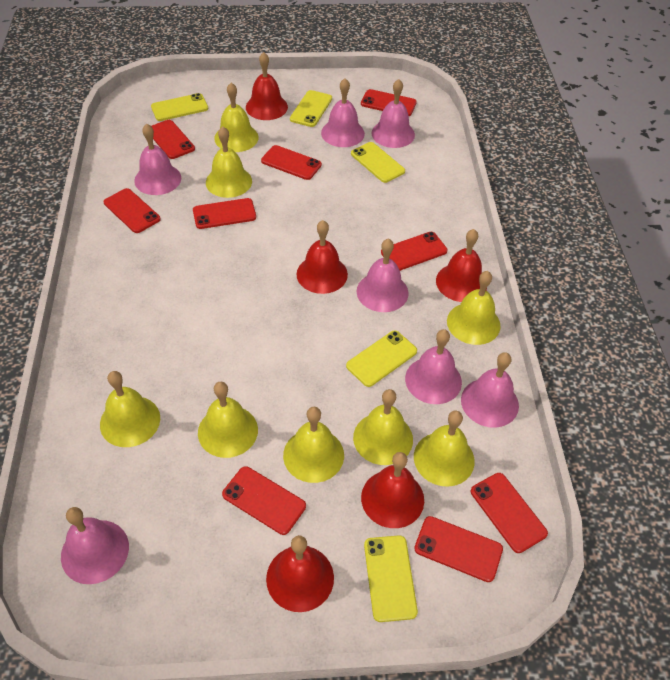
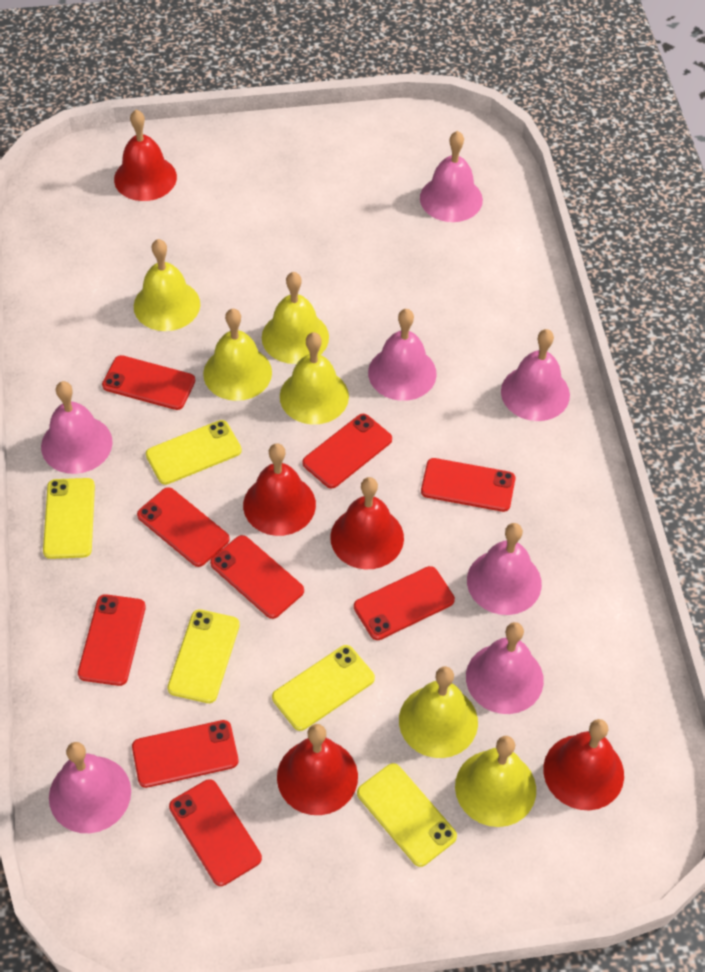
yellow bell: 8 -> 6

